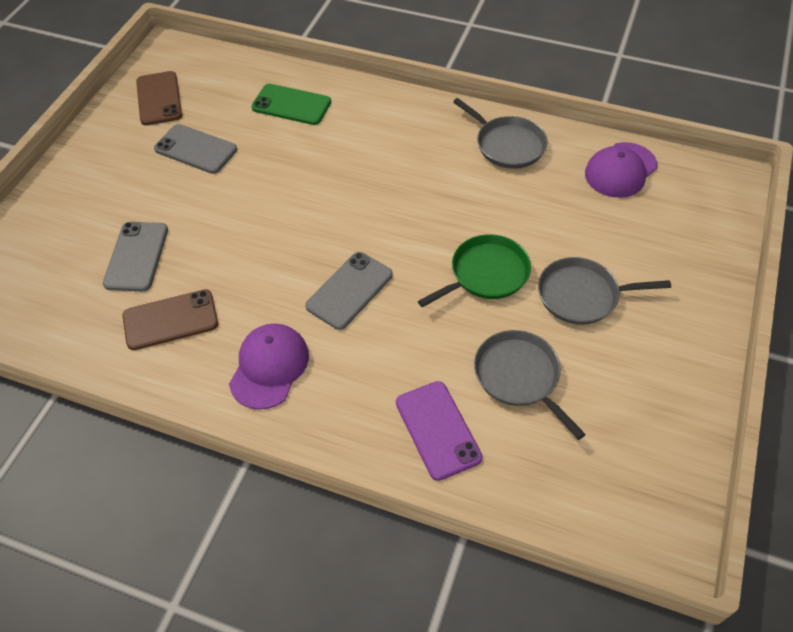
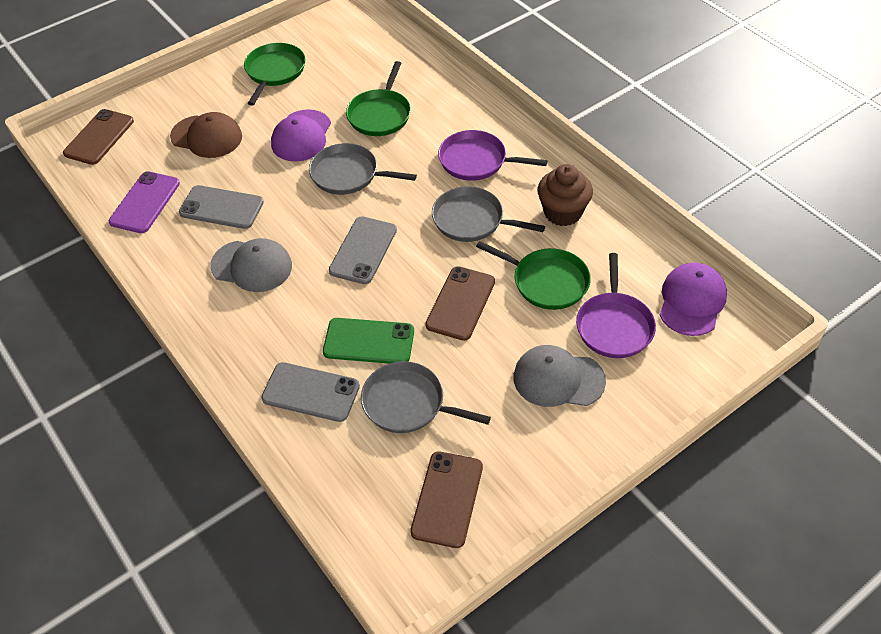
brown cap: 0 -> 1
brown cupcake: 0 -> 1
brown phone: 2 -> 3
green pan: 1 -> 3
grey cap: 0 -> 2
purple pan: 0 -> 2

